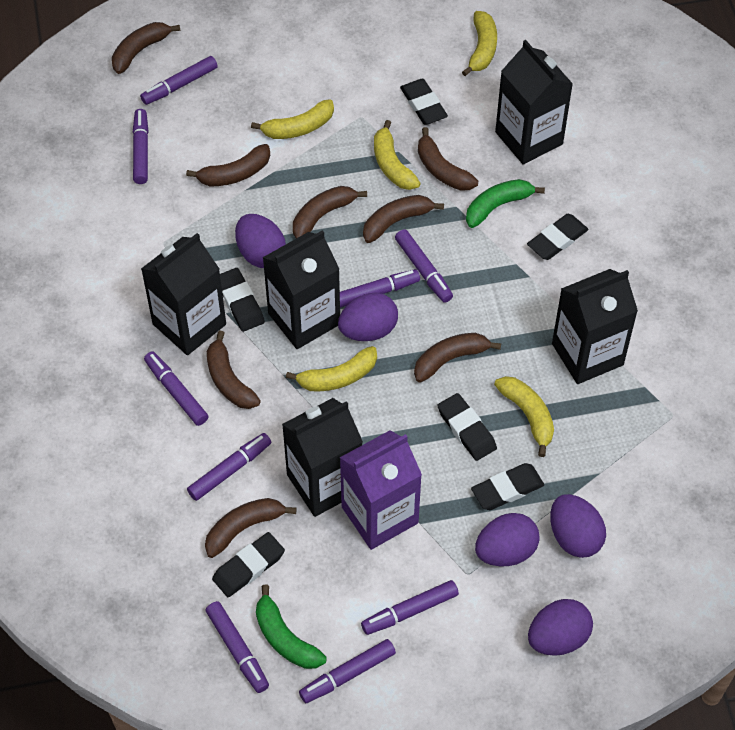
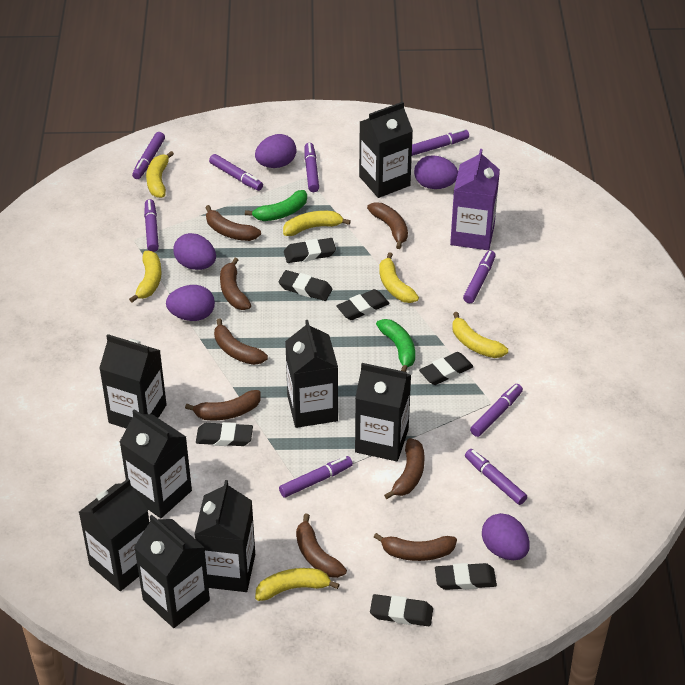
black carton: 5 -> 8
black eraser: 6 -> 7
yellow banana: 5 -> 6

